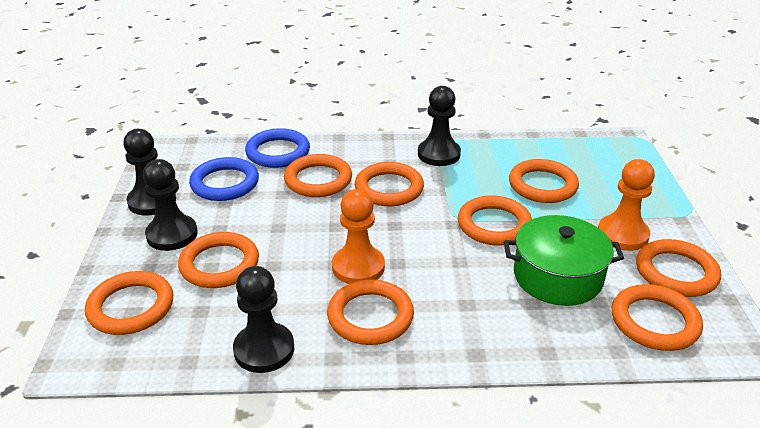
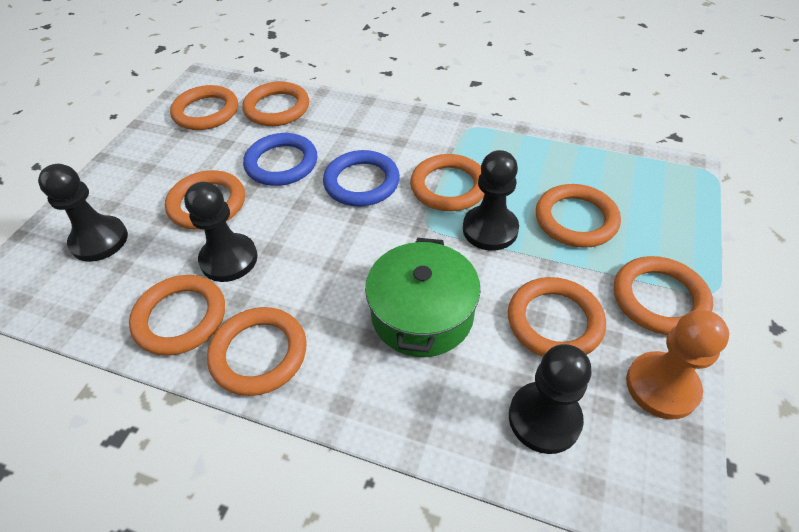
orange pawn: 2 -> 1

